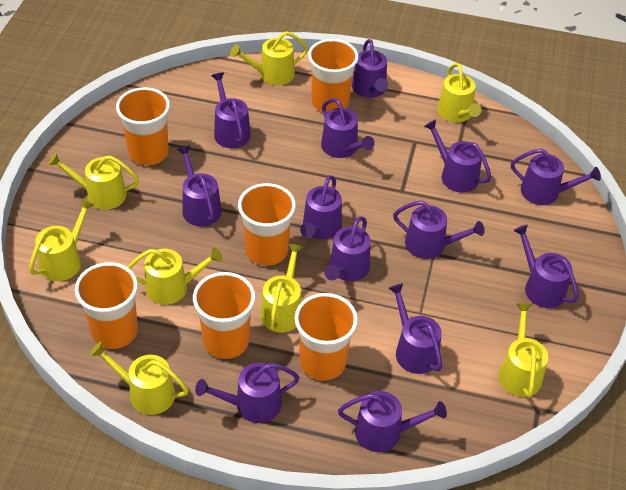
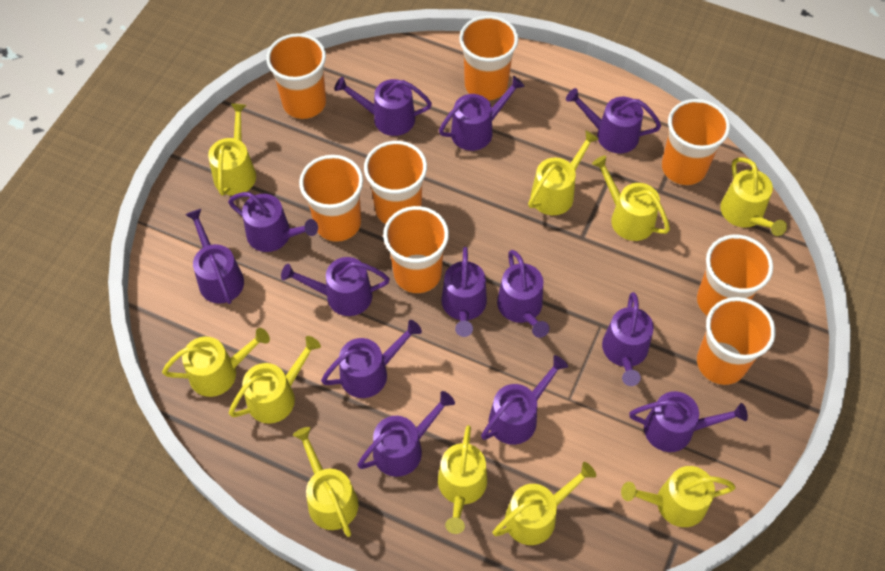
orange cup: 6 -> 8
yellow watering can: 8 -> 10

